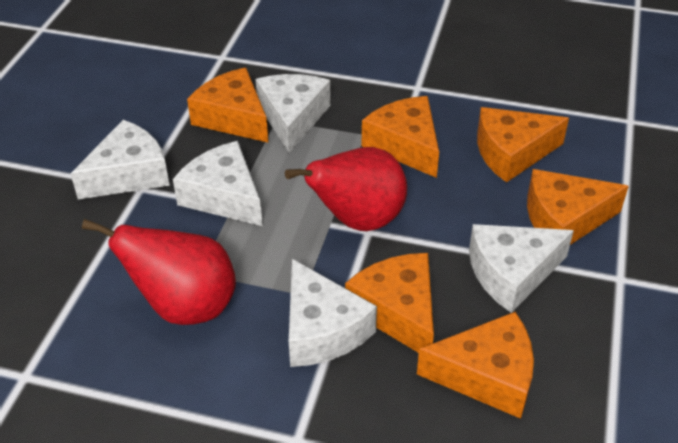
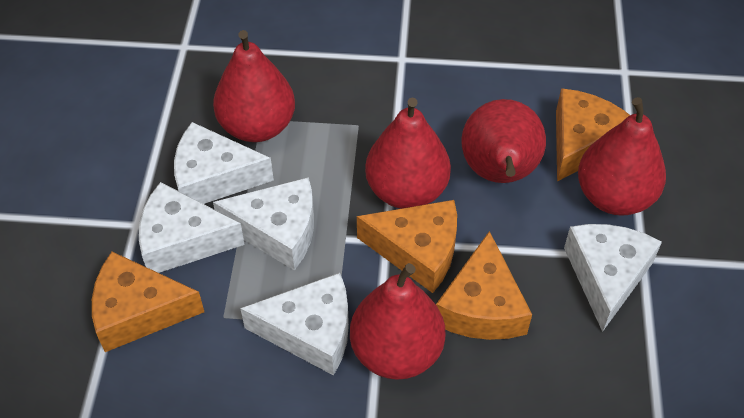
orange cheese: 6 -> 4
red pear: 2 -> 5

